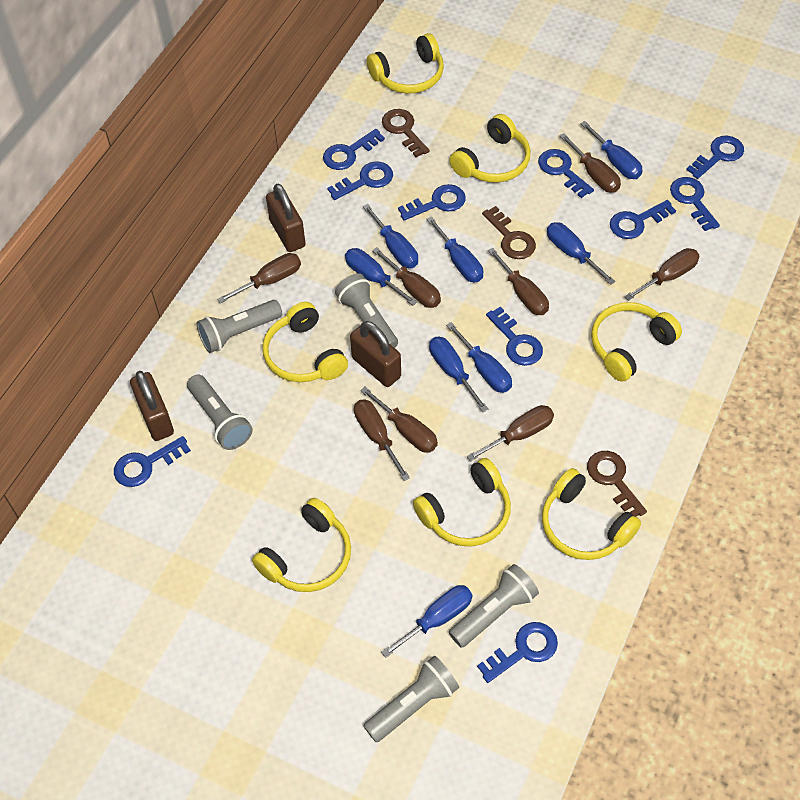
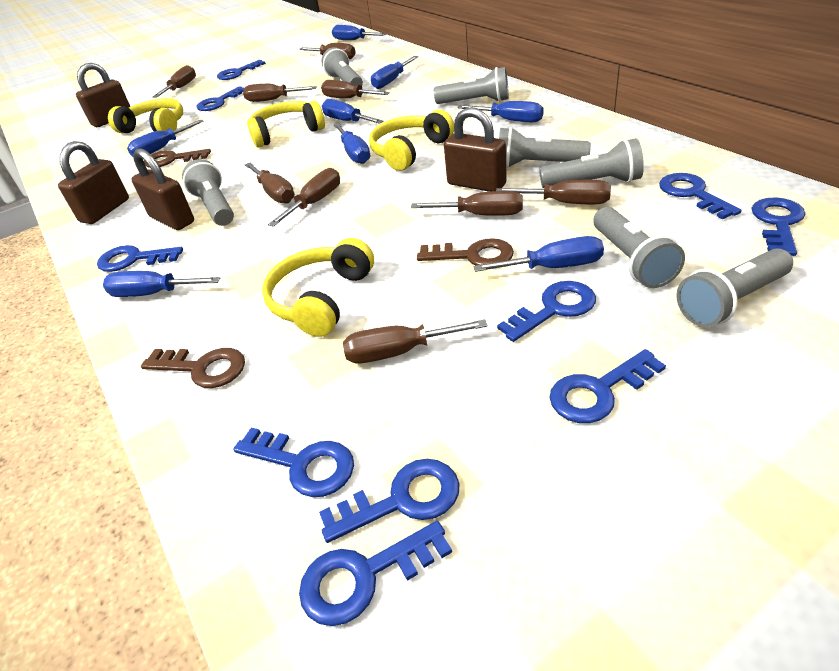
brown padlock: 3 -> 4
brown screwdriver: 8 -> 9
grey flashlight: 5 -> 7
yellow headphones: 7 -> 4

